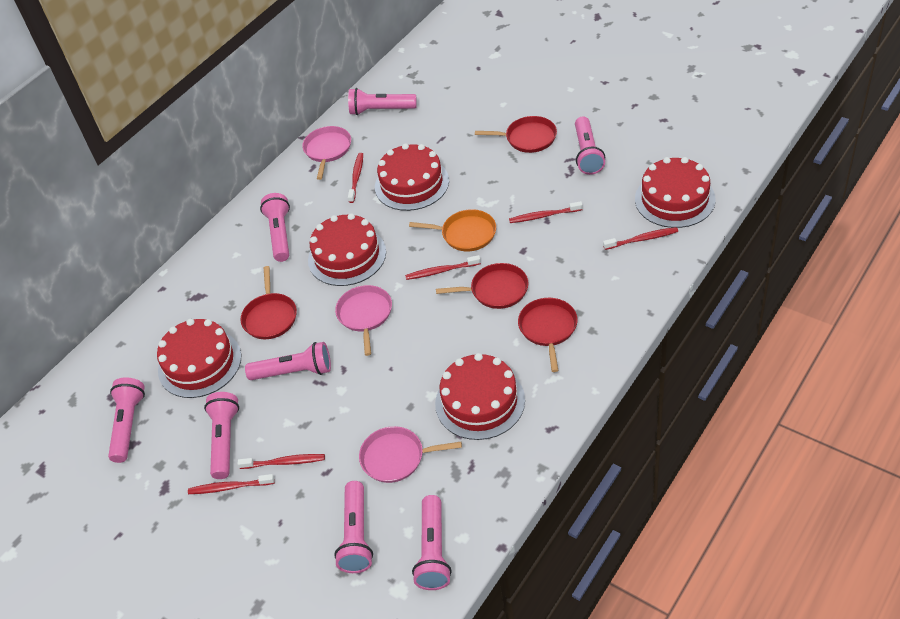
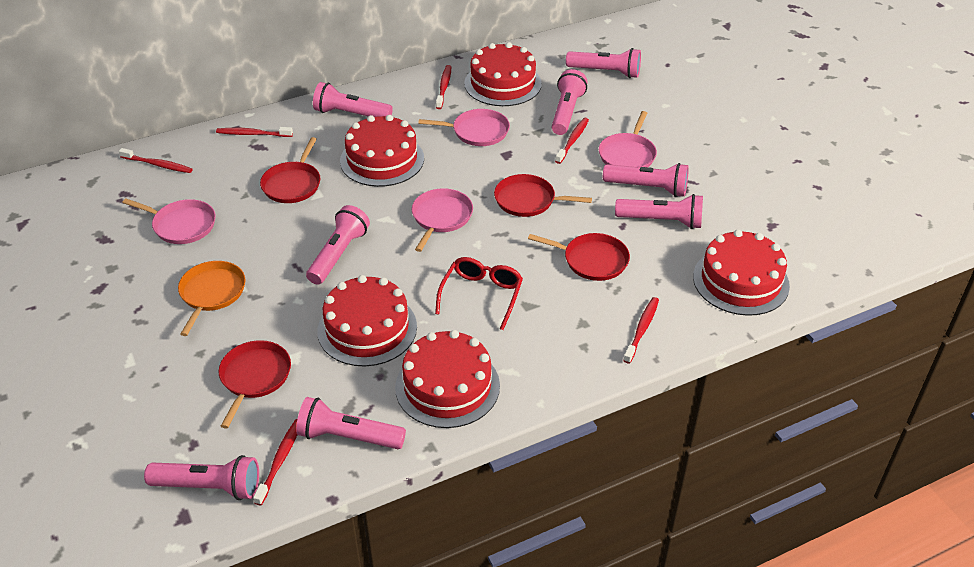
pink pan: 3 -> 4
red glasses: 0 -> 1

